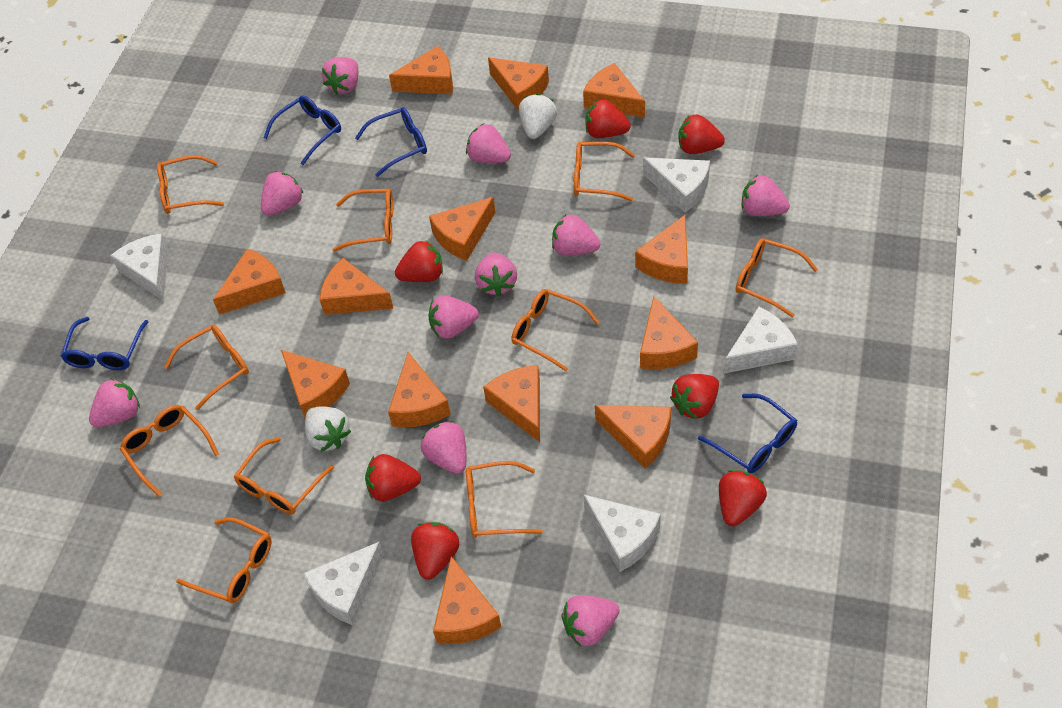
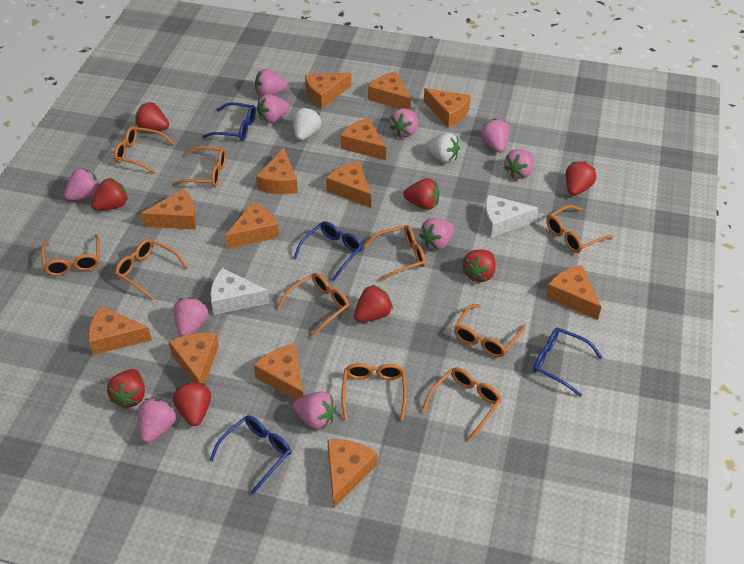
red strawberry: 7 -> 8
white cheese: 5 -> 2

